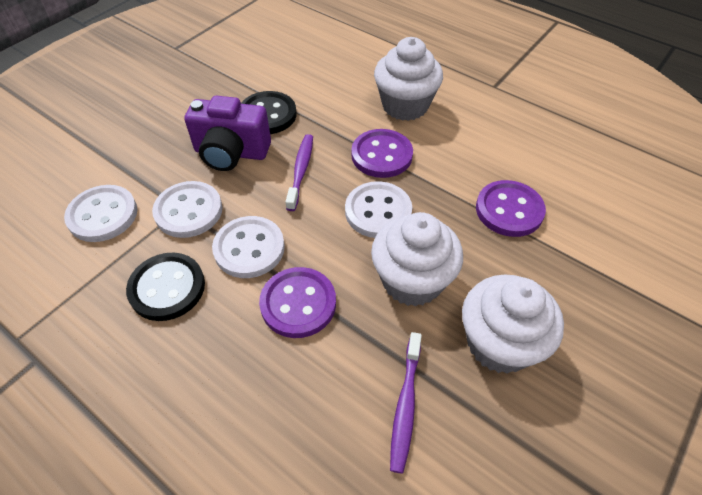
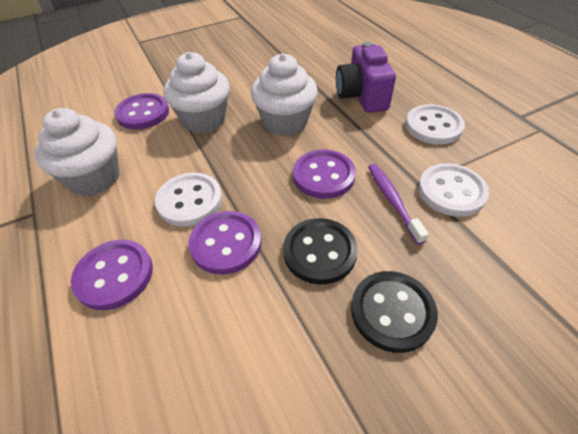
purple button: 3 -> 4
purple toothbrush: 2 -> 1
white button: 4 -> 3

